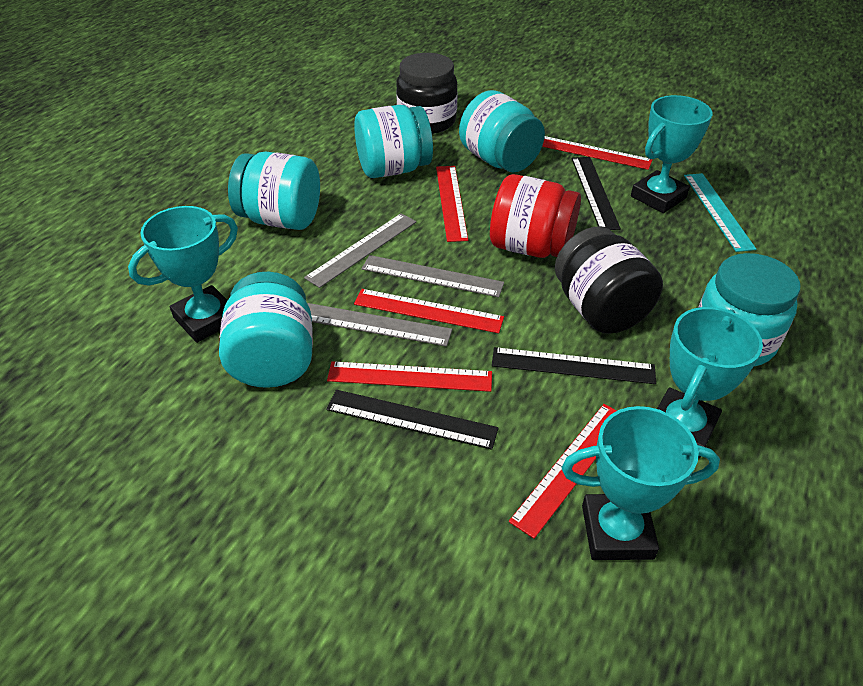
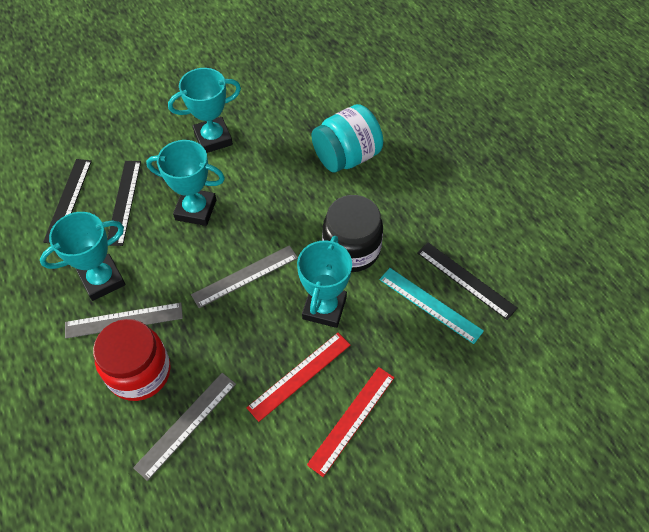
black jar: 2 -> 1
red ruler: 5 -> 2
turquoise jar: 5 -> 1

